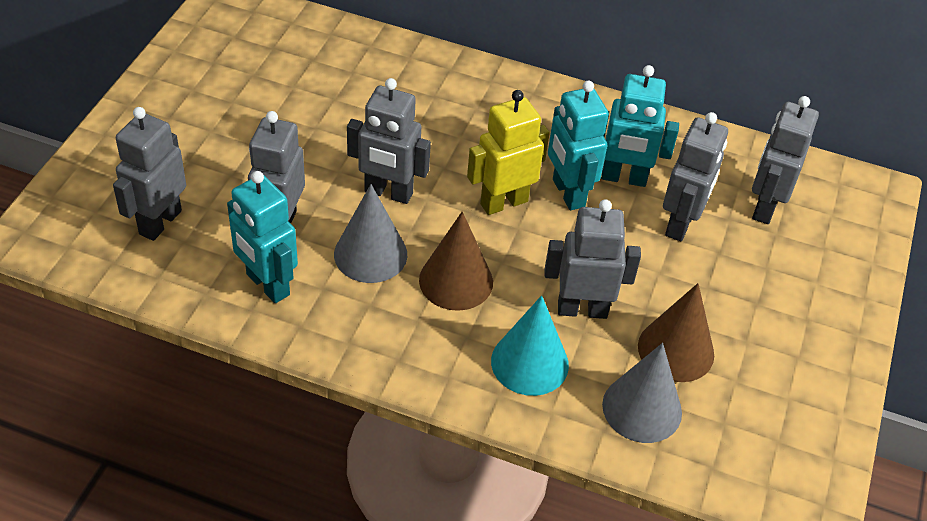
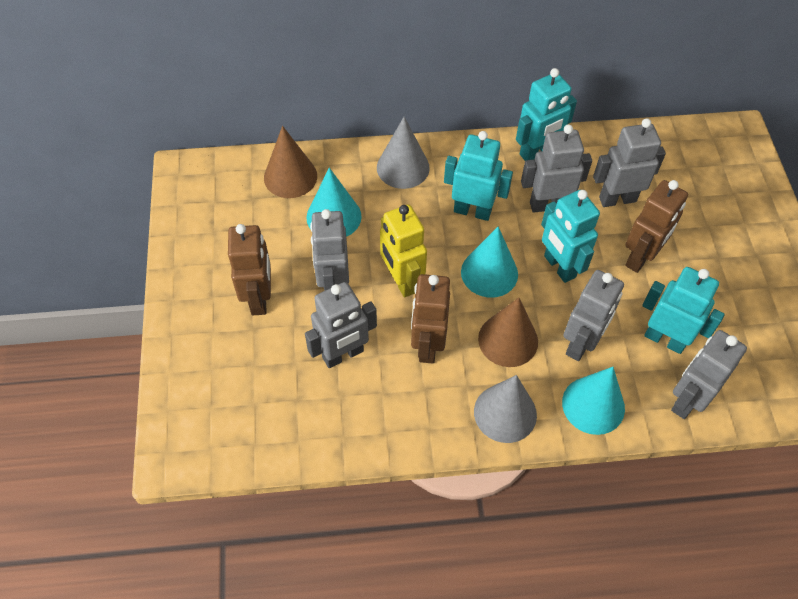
brown robot: 0 -> 3
turquoise cone: 1 -> 3
turquoise robot: 3 -> 4

